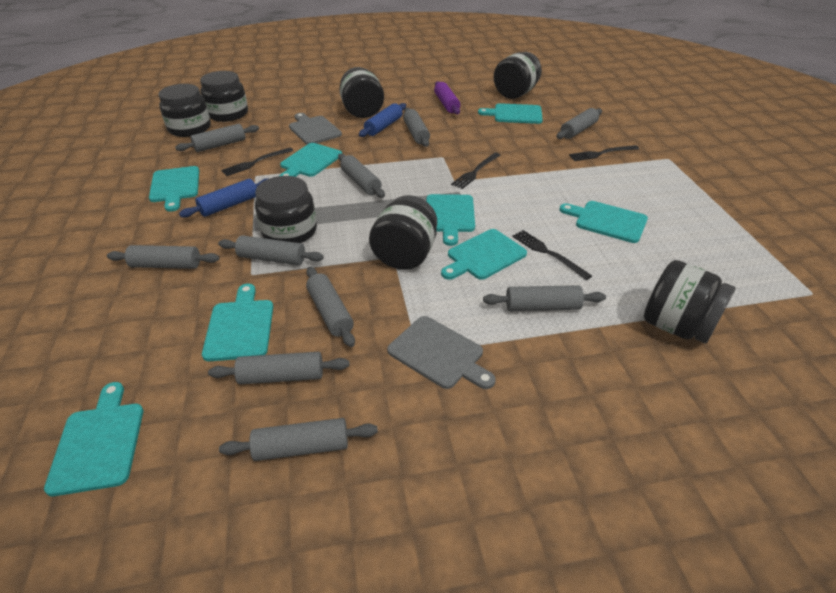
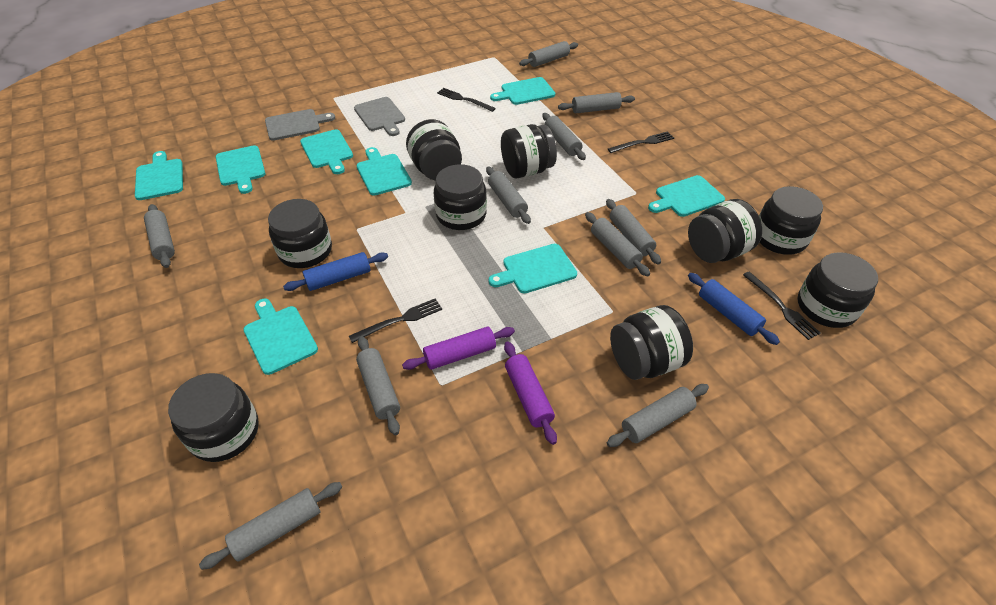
black jar: 7 -> 9
purple rolling pin: 1 -> 2

